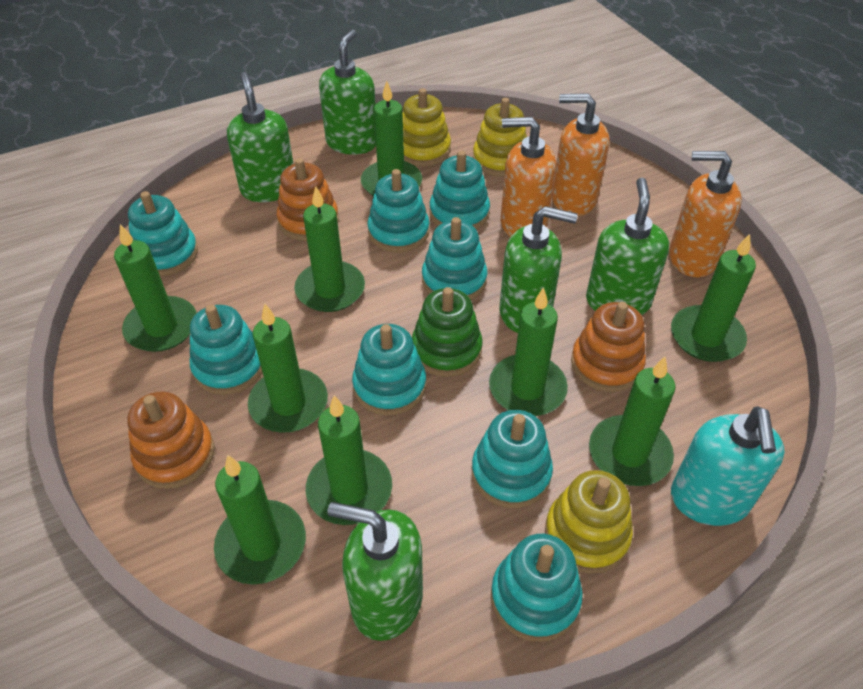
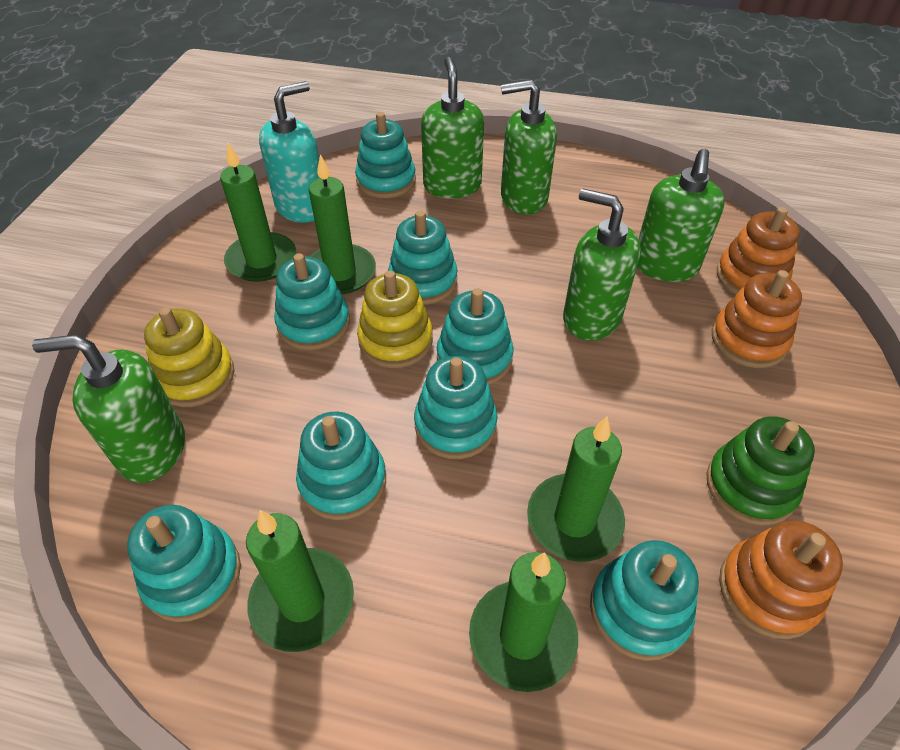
green candle: 9 -> 5
orange soap dispenser: 3 -> 0
yellow stacking toy: 3 -> 2

